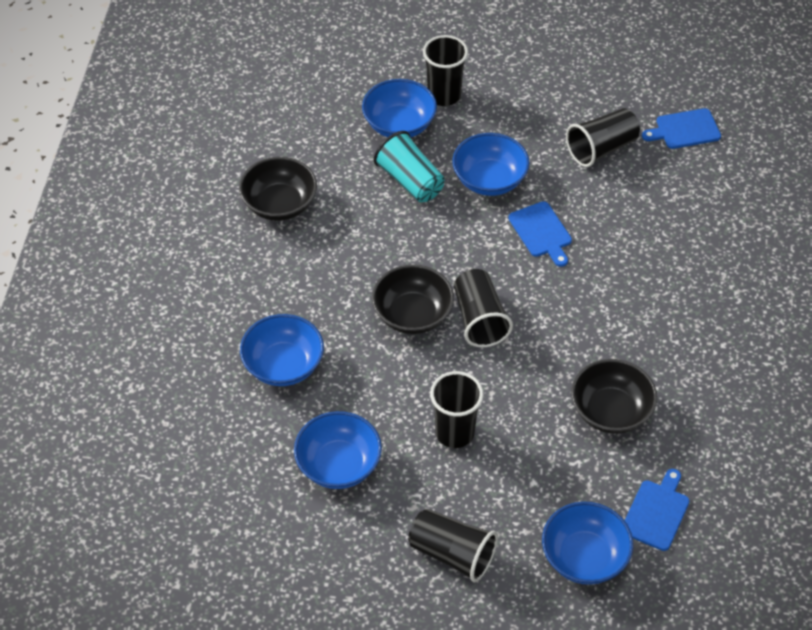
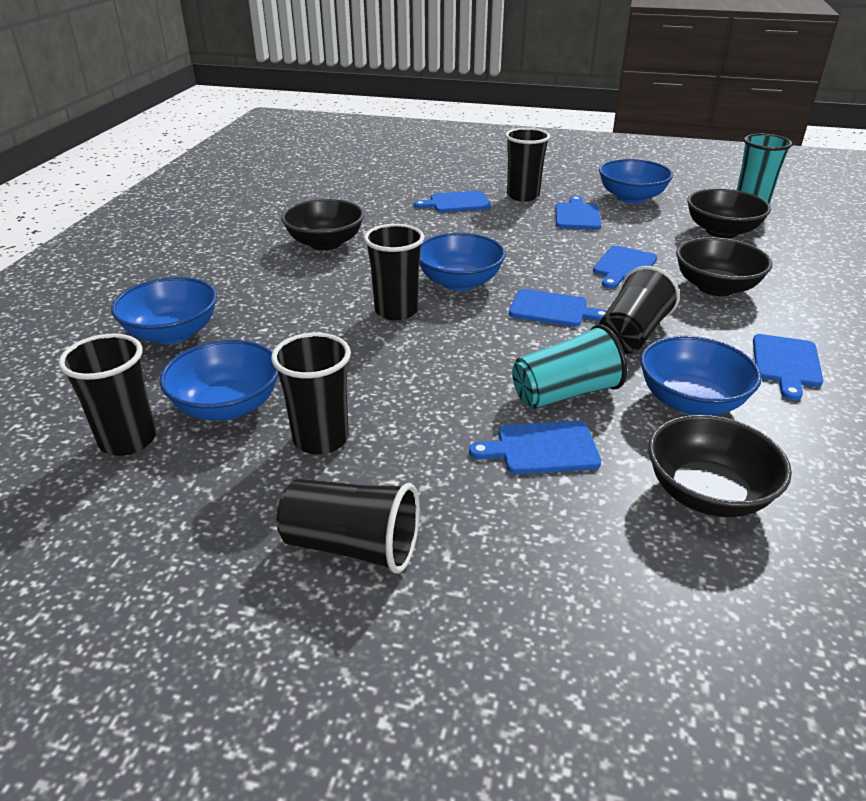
black bowl: 3 -> 4
black cup: 5 -> 6
blue cutting board: 3 -> 6
turquoise cup: 1 -> 2

